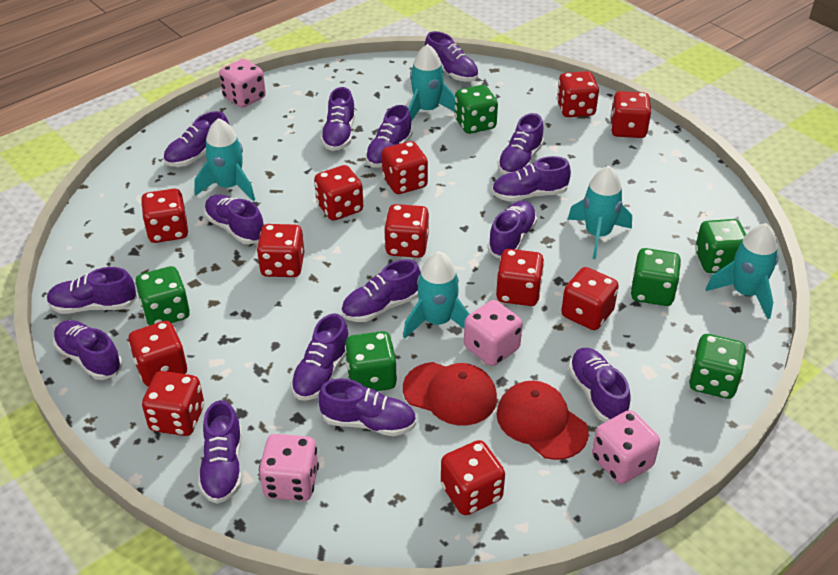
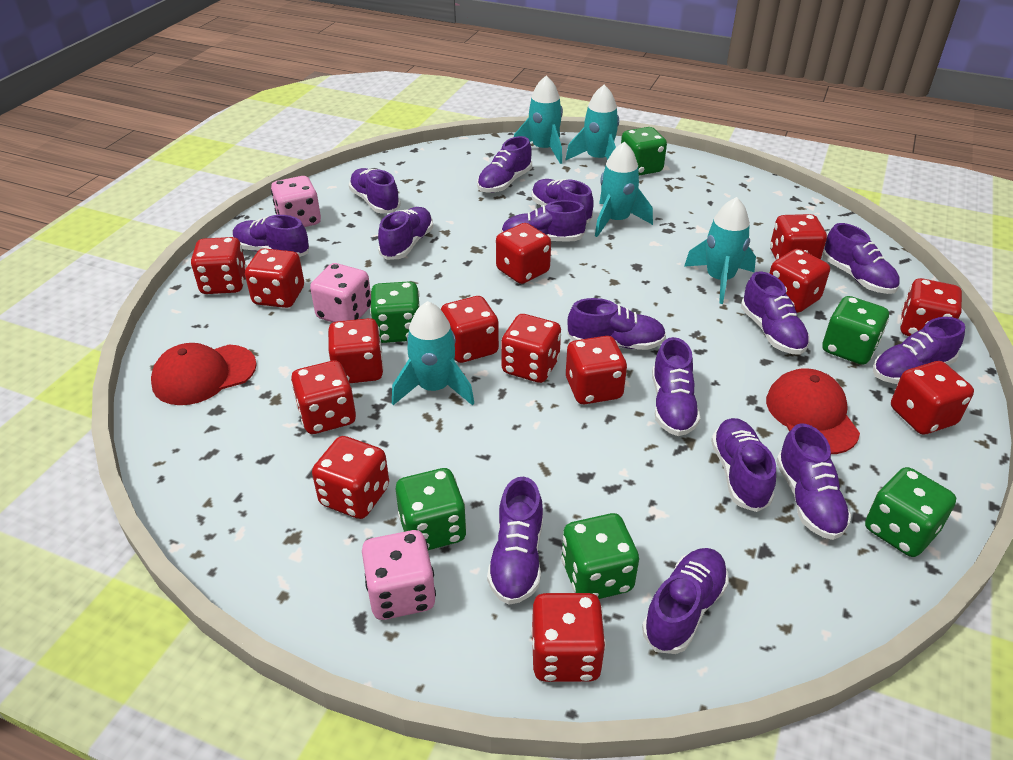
pink dice: 4 -> 3
red dice: 12 -> 14

